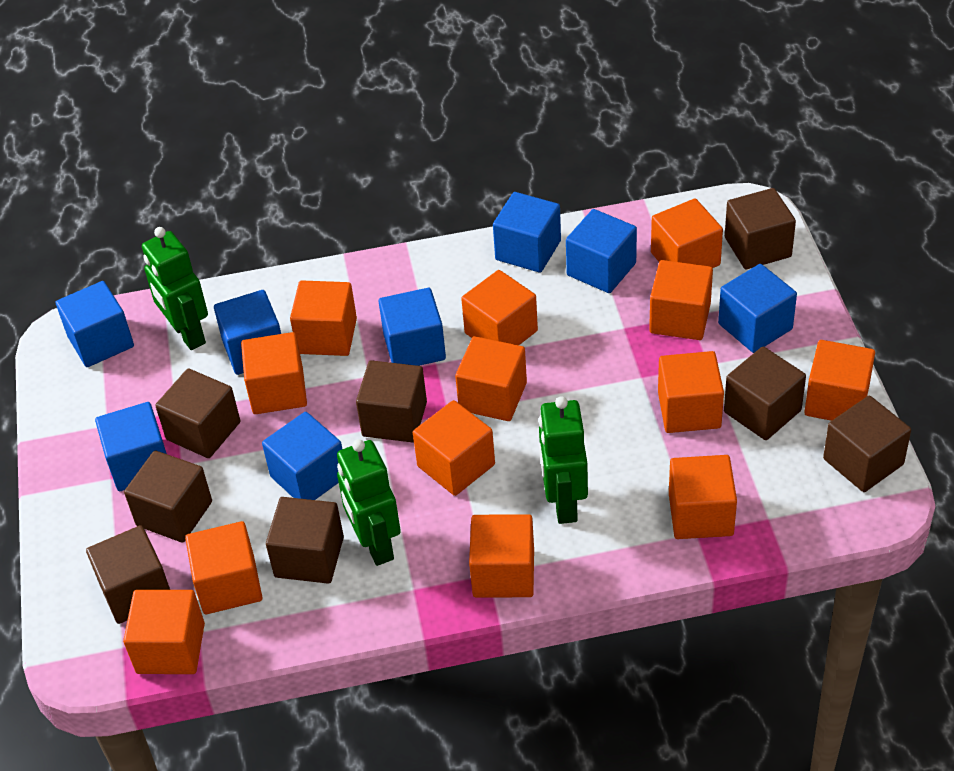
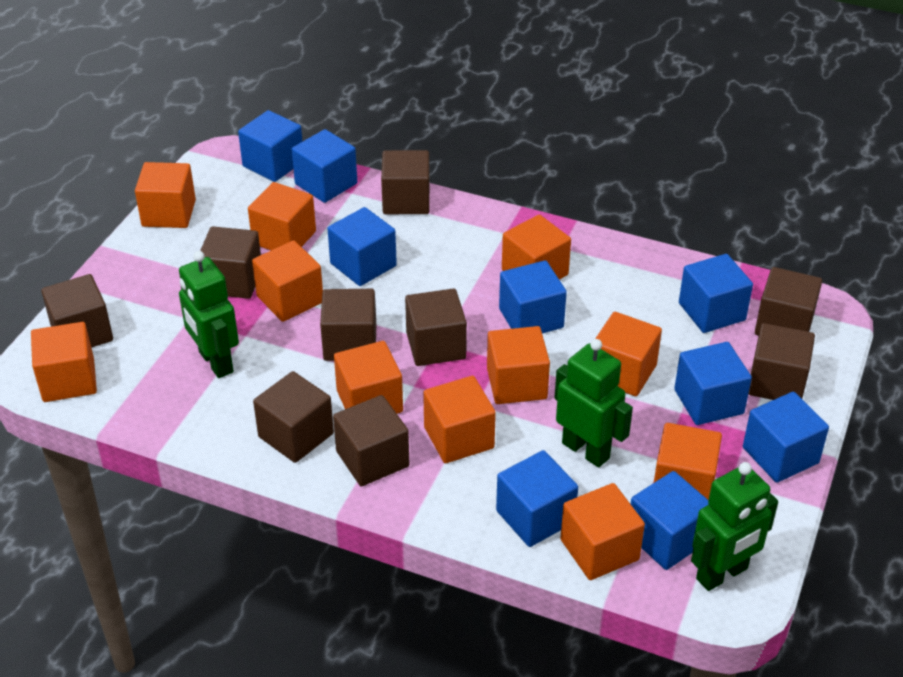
blue cube: 8 -> 9
brown cube: 8 -> 9
orange cube: 13 -> 11

